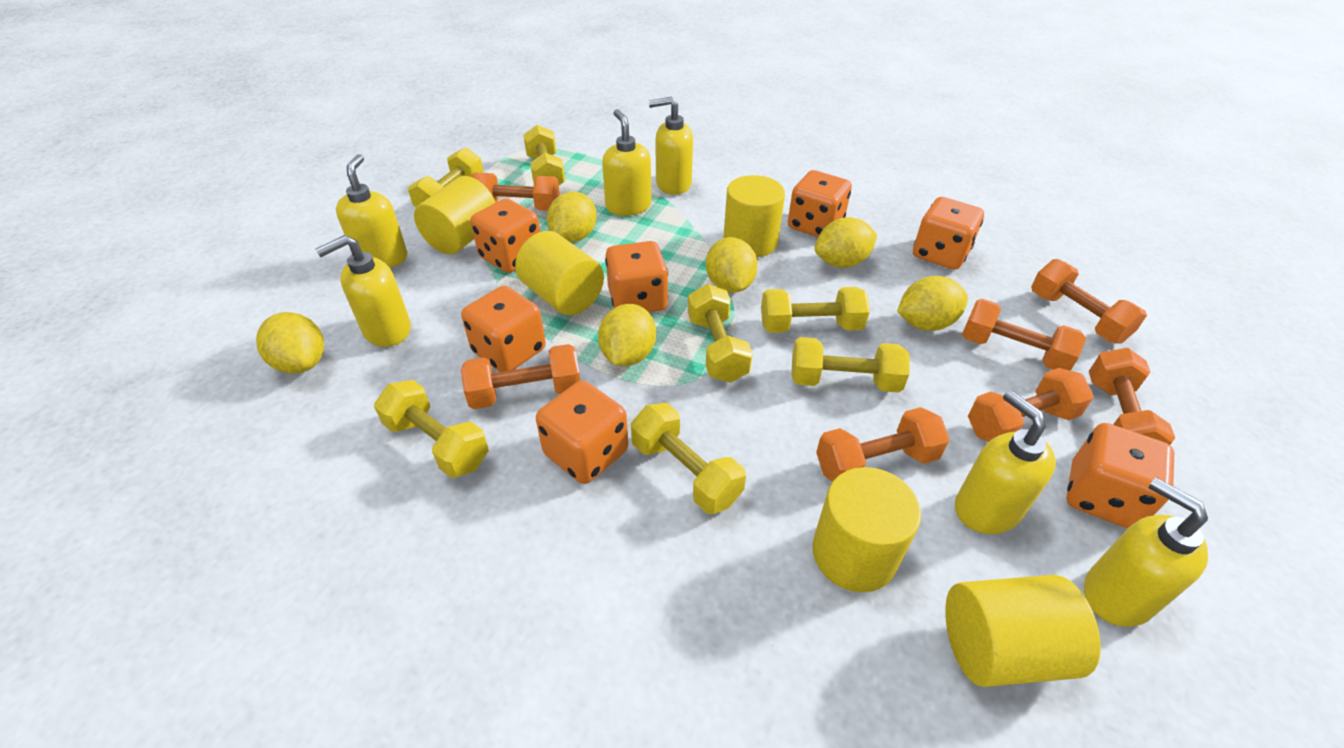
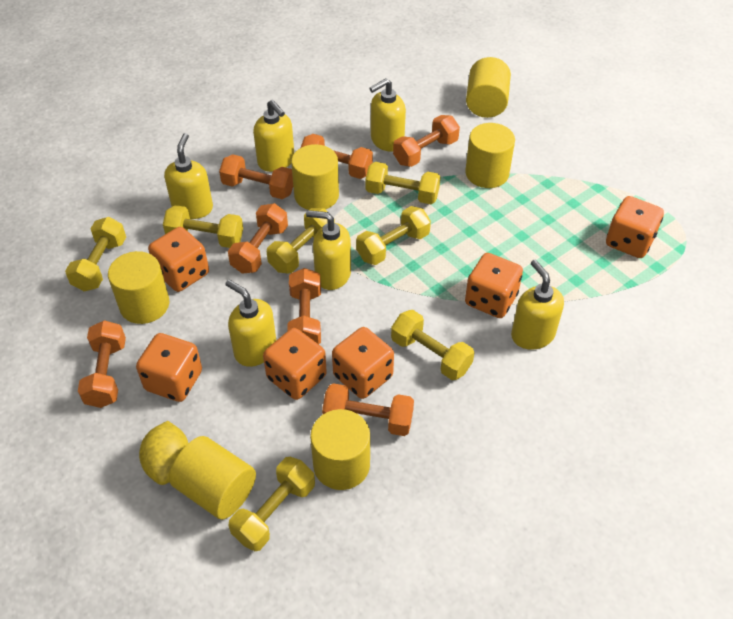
orange dice: 7 -> 6
yellow cylinder: 5 -> 6
yellow lemon: 6 -> 1

